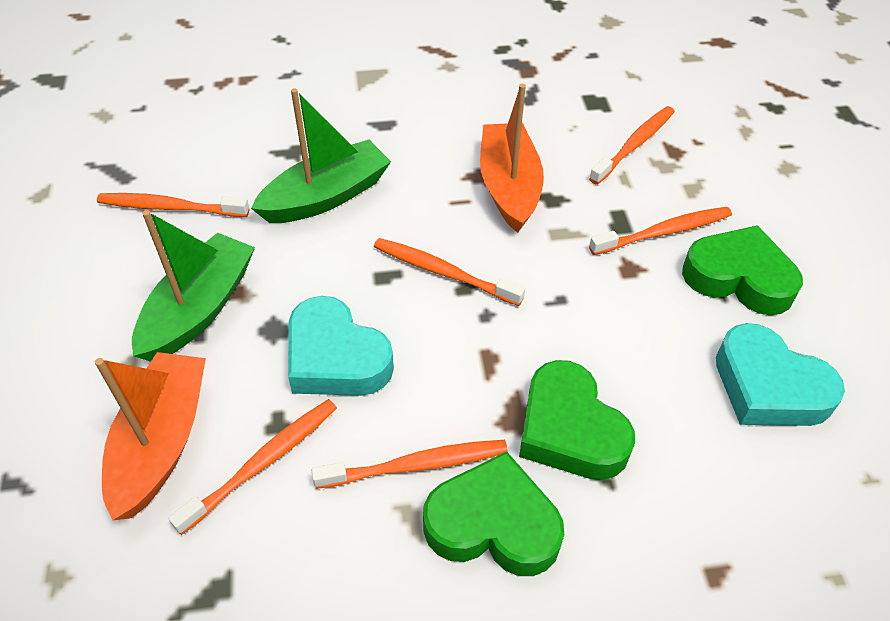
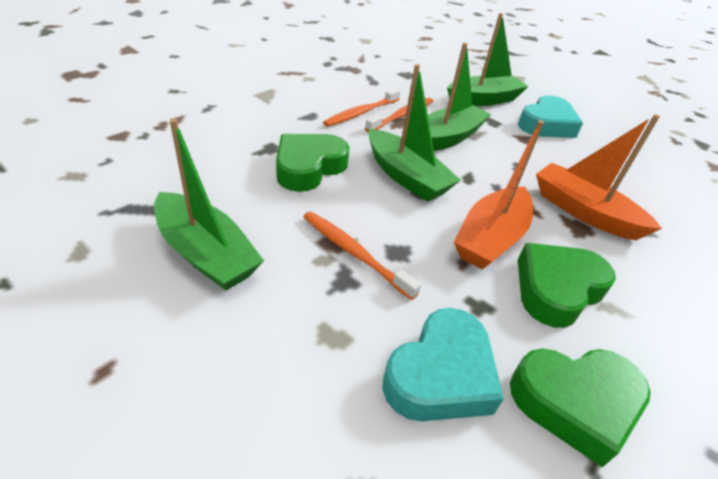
green boat: 2 -> 4
orange toothbrush: 6 -> 3

